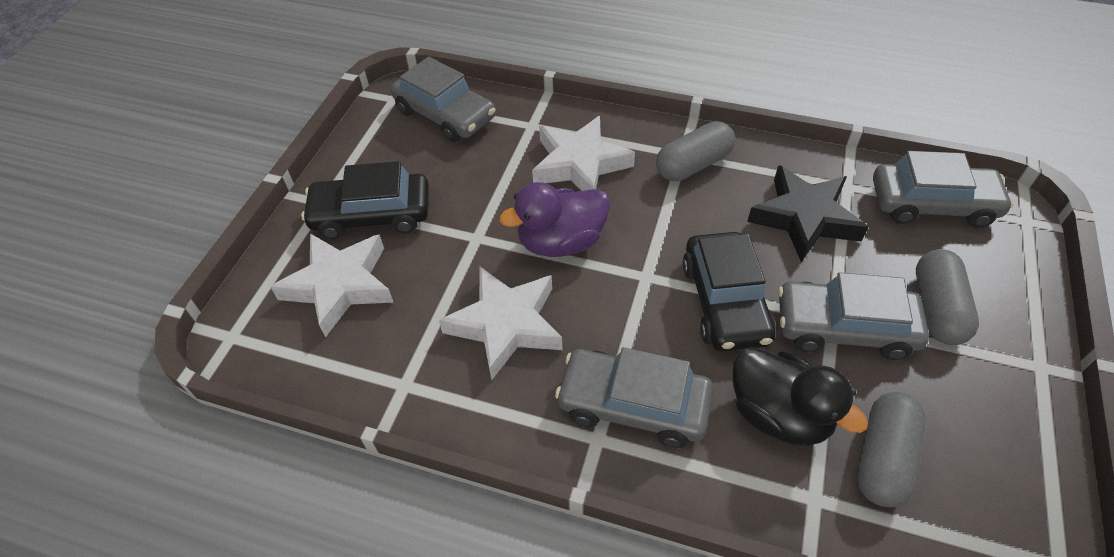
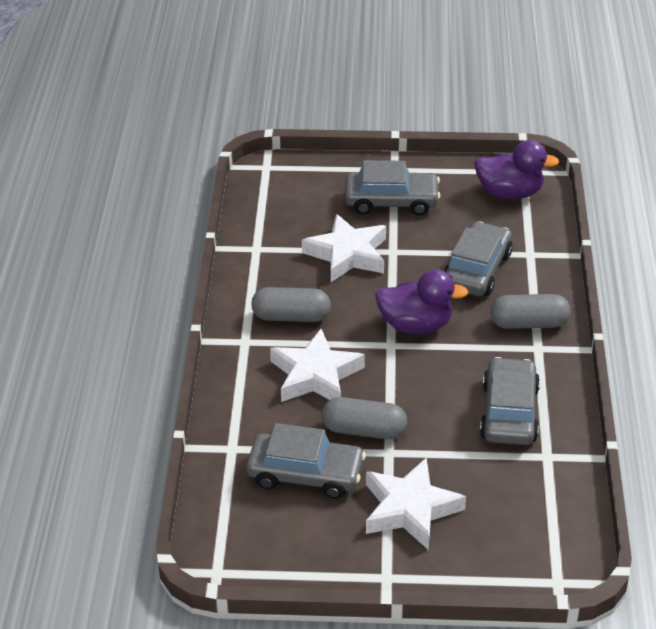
black car: 2 -> 0
black duck: 1 -> 0
black star: 1 -> 0
purple duck: 1 -> 2

